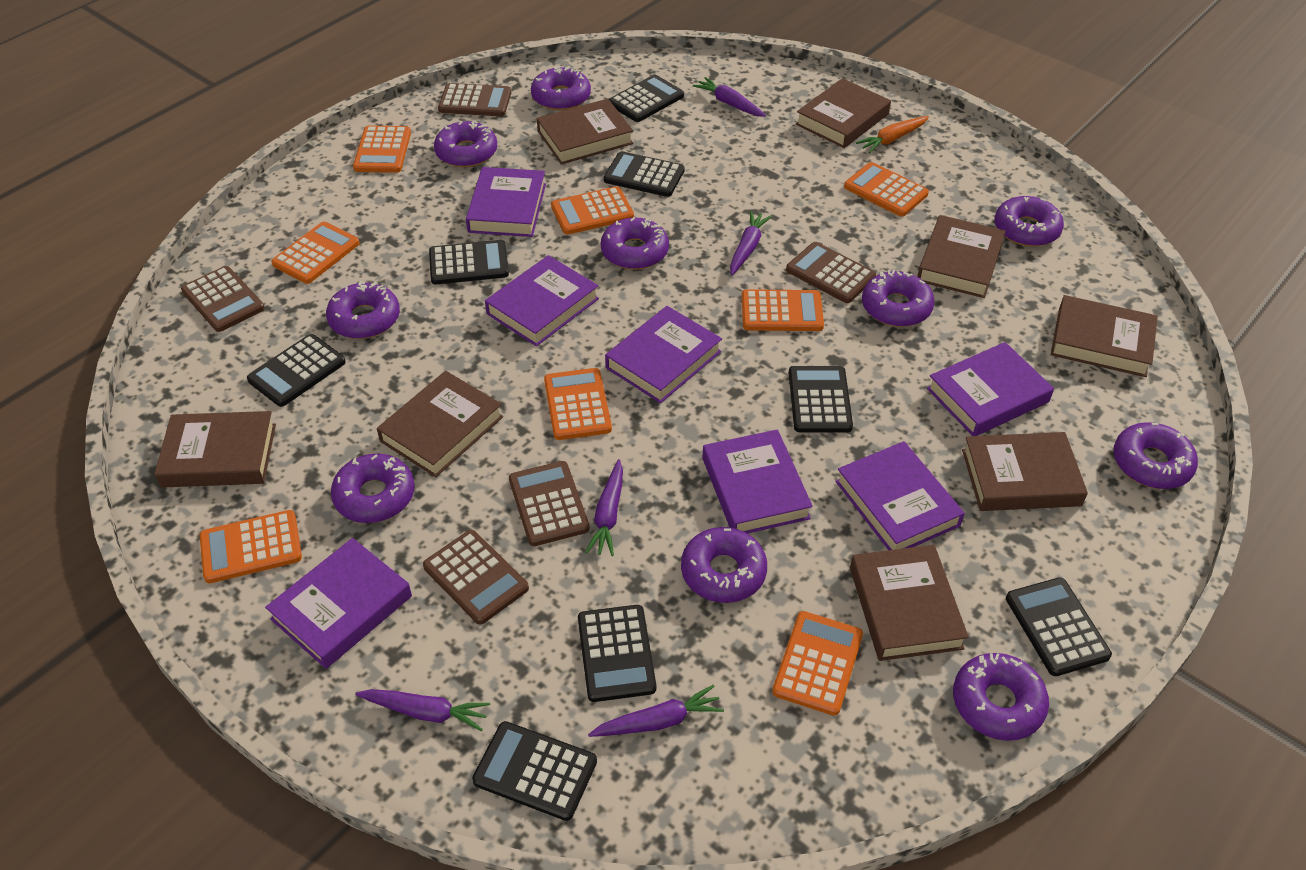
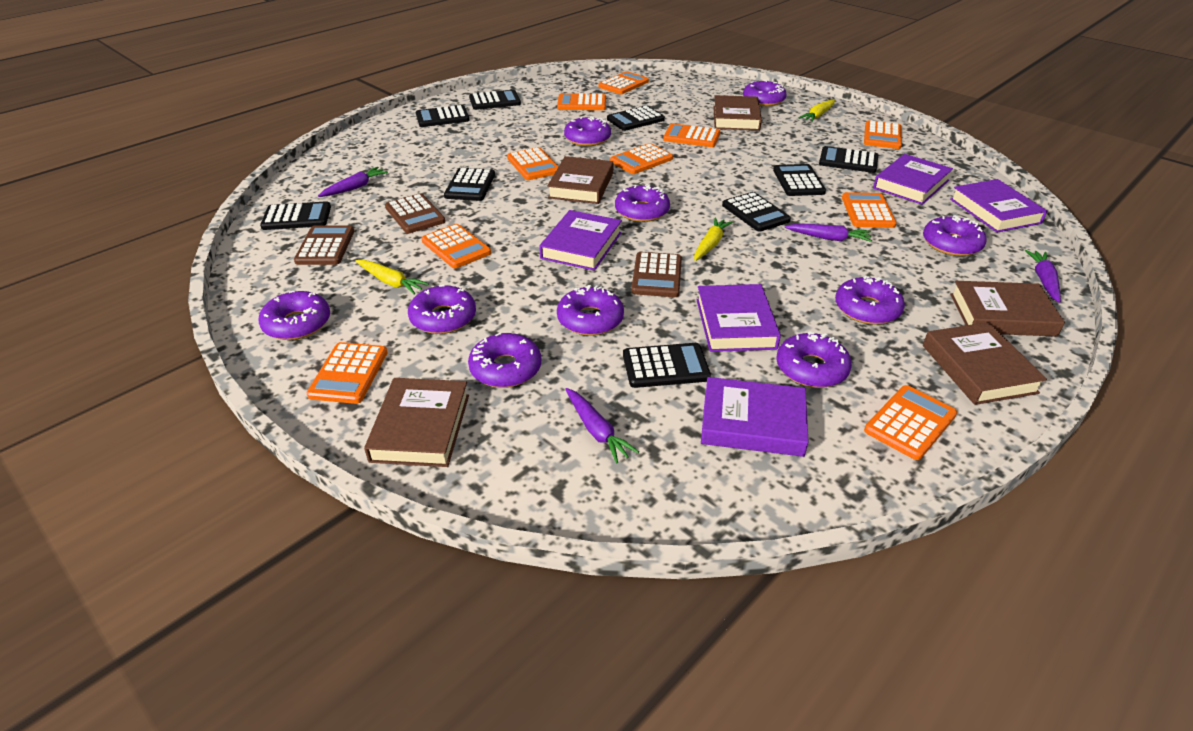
black calculator: 8 -> 9
brown book: 8 -> 5
brown calculator: 5 -> 3
orange calculator: 8 -> 10
orange carrot: 1 -> 0
purple book: 7 -> 5
purple carrot: 5 -> 4
yellow carrot: 0 -> 3

